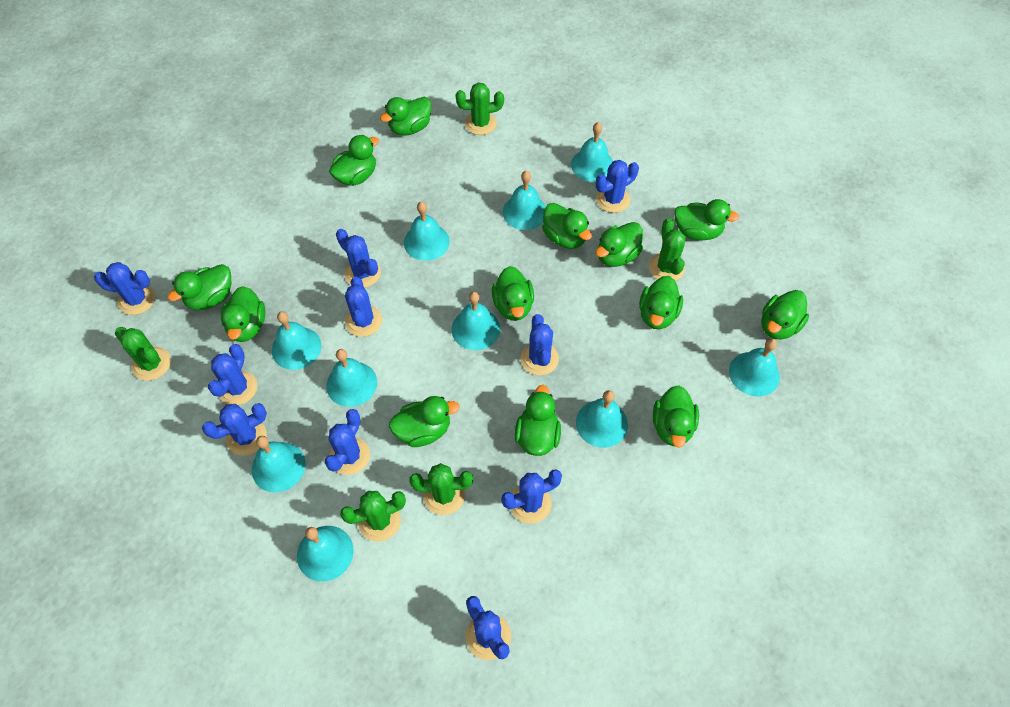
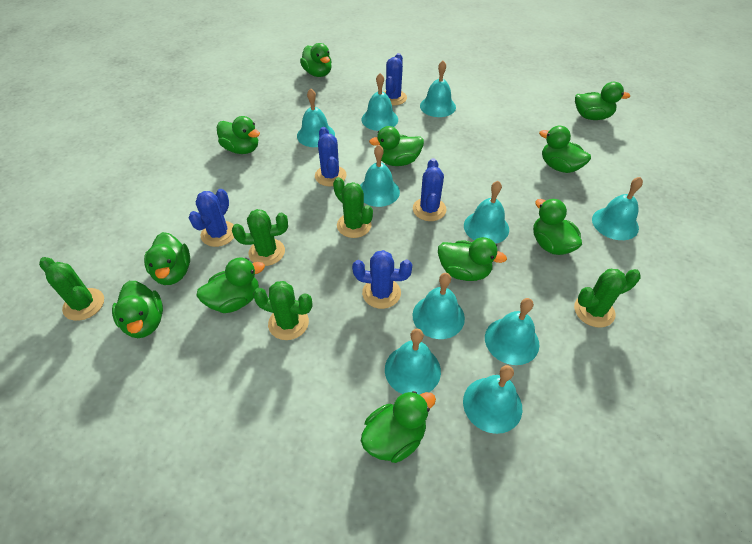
blue cactus: 10 -> 5
green duck: 13 -> 11

